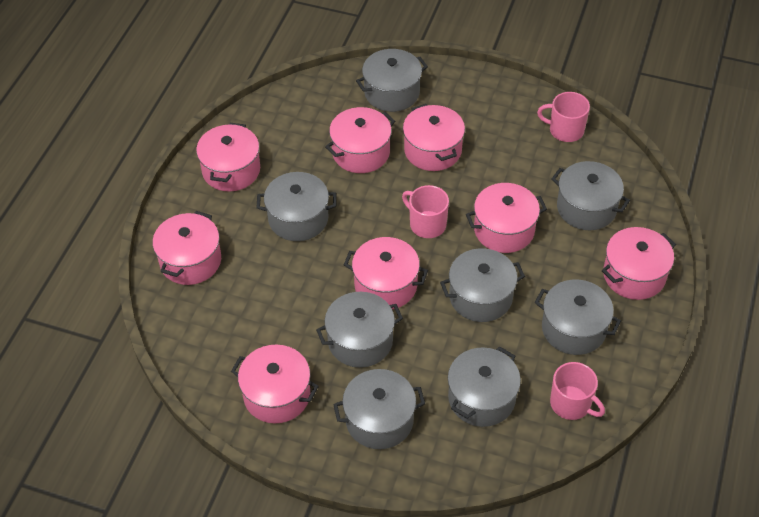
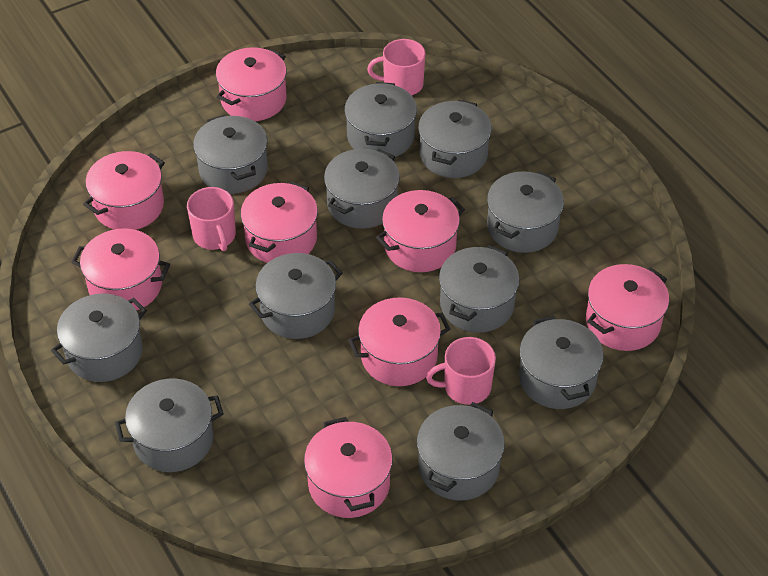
grey pot: 8 -> 11

